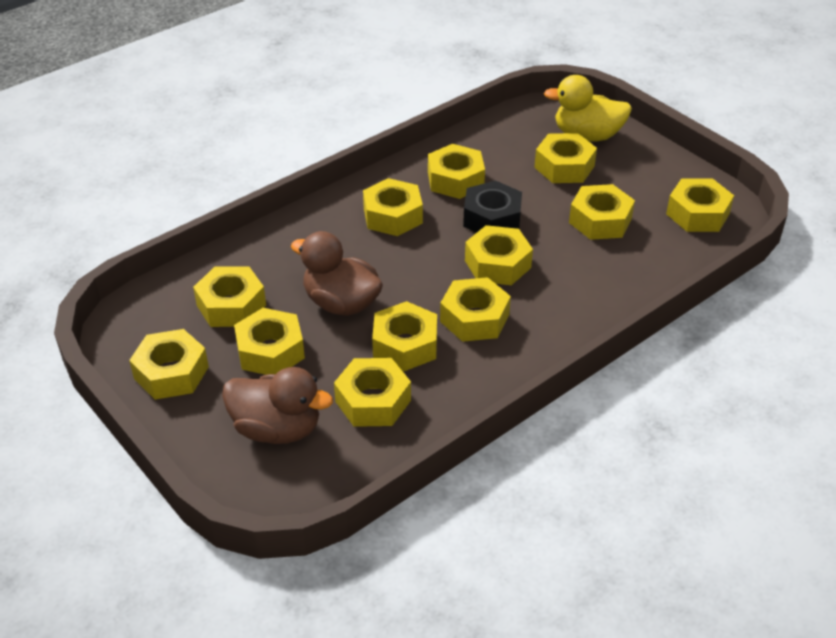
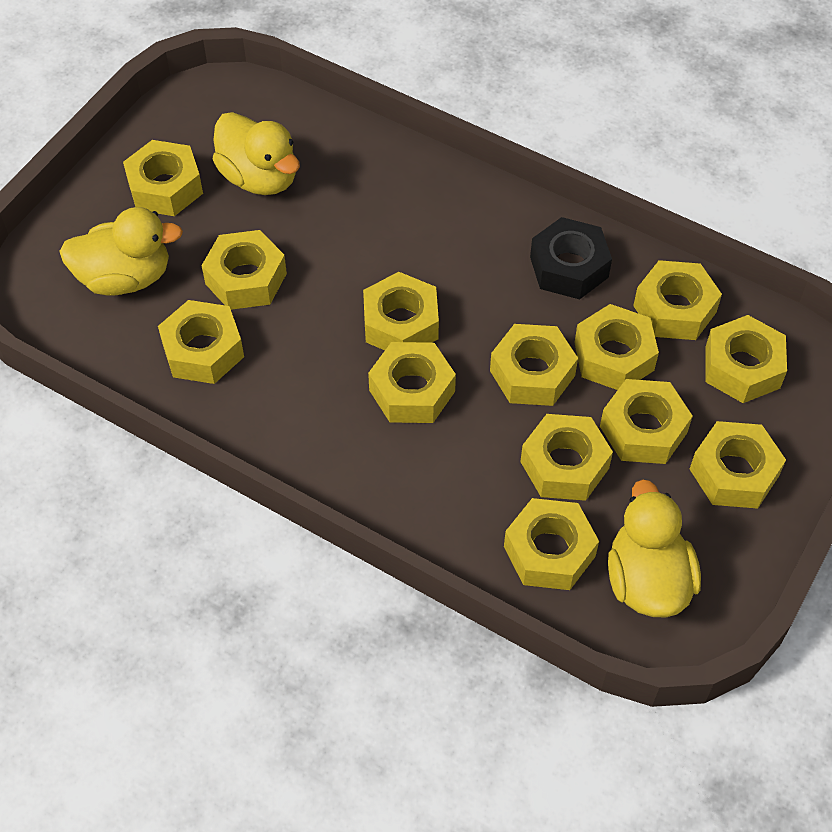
brown duck: 2 -> 0
yellow duck: 1 -> 3
yellow nut: 12 -> 13

